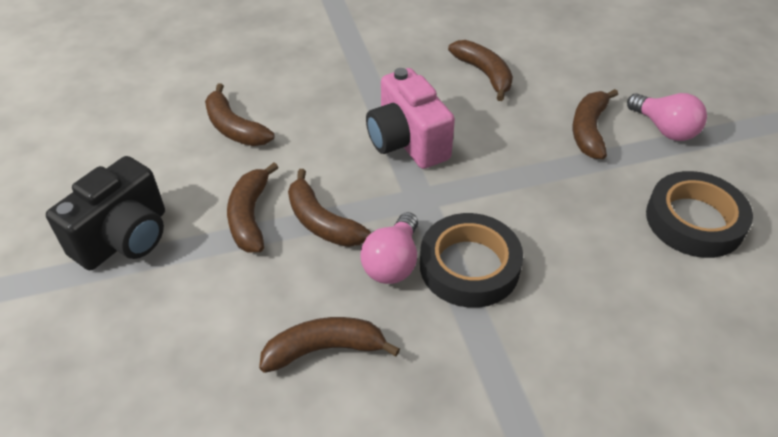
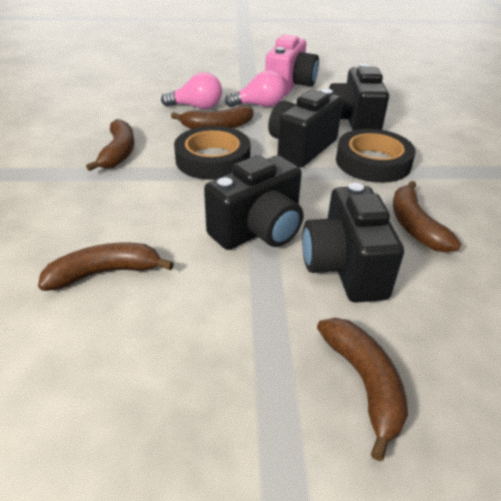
black camera: 1 -> 4
brown banana: 6 -> 5

